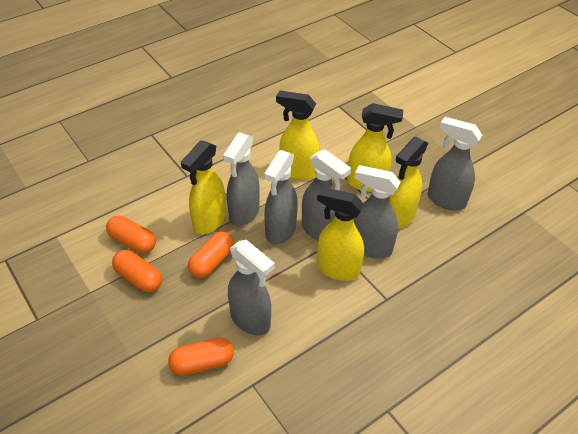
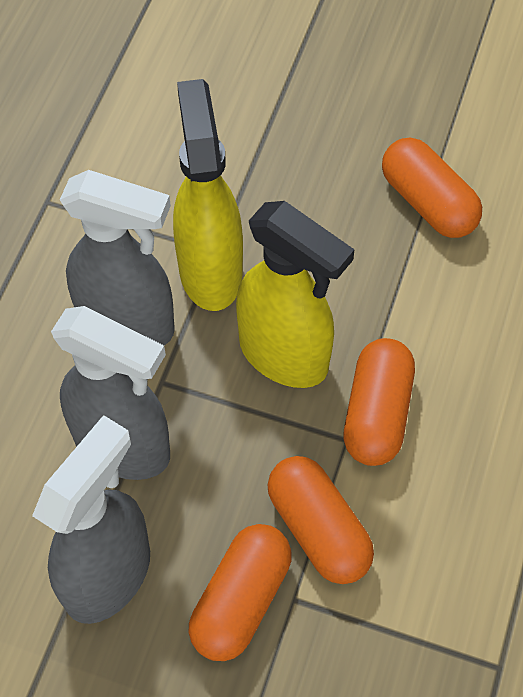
grey spray bottle: 6 -> 3
yellow spray bottle: 5 -> 2

